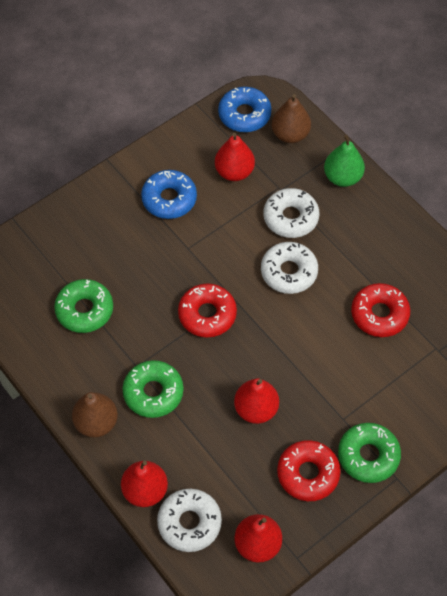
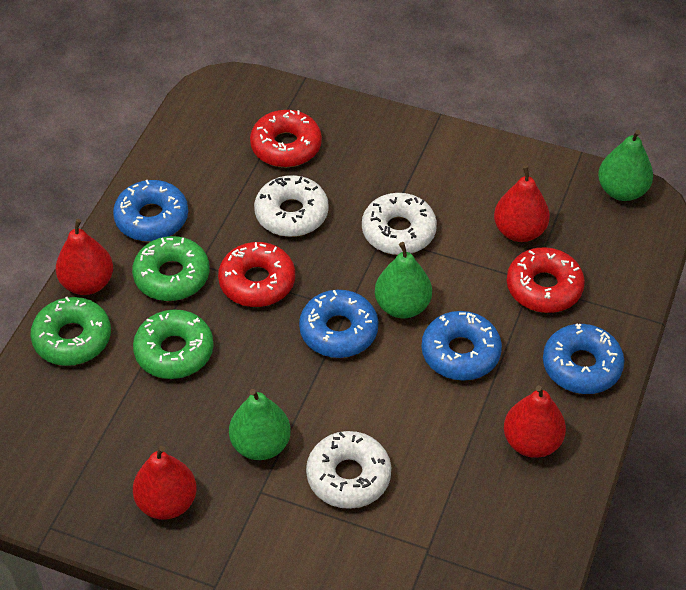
blue donut: 2 -> 4
brown pear: 2 -> 0
green pear: 1 -> 3

